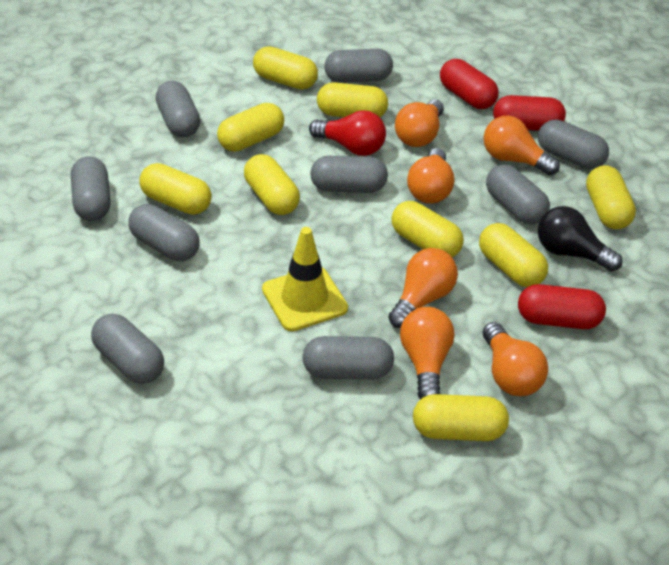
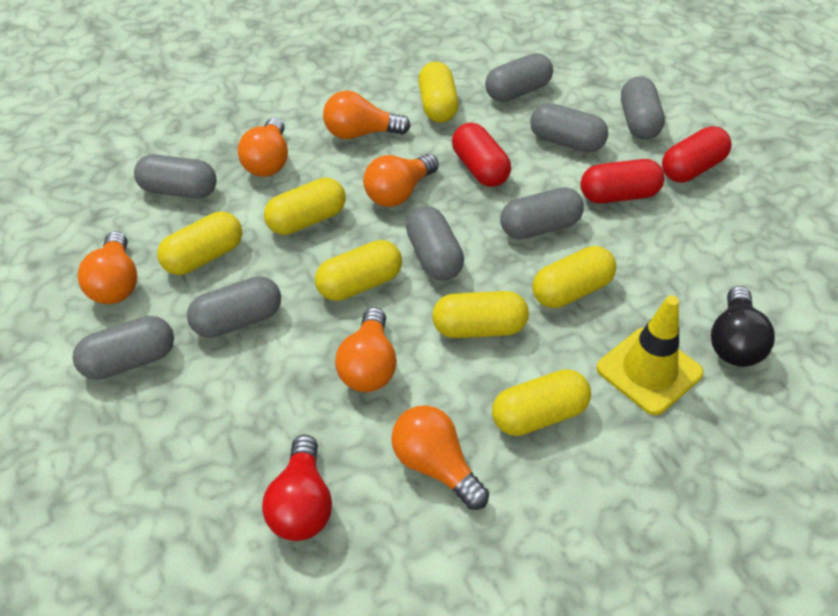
grey capsule: 9 -> 8
yellow capsule: 9 -> 7

